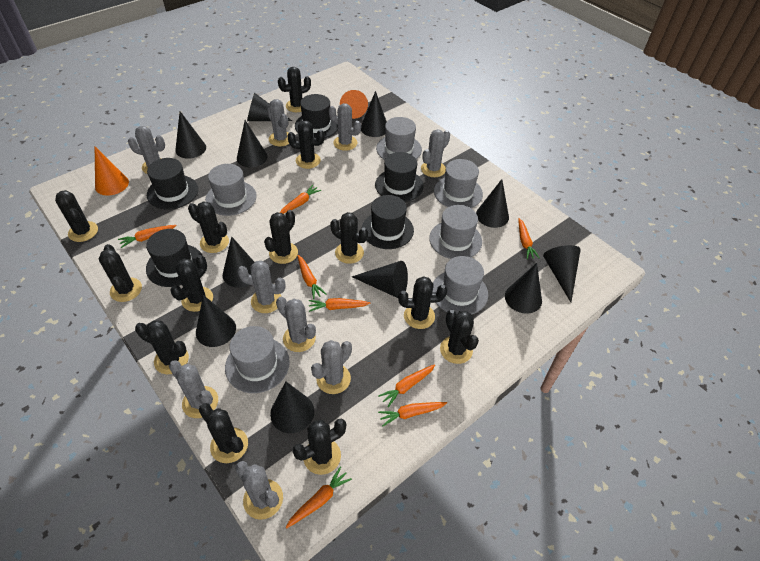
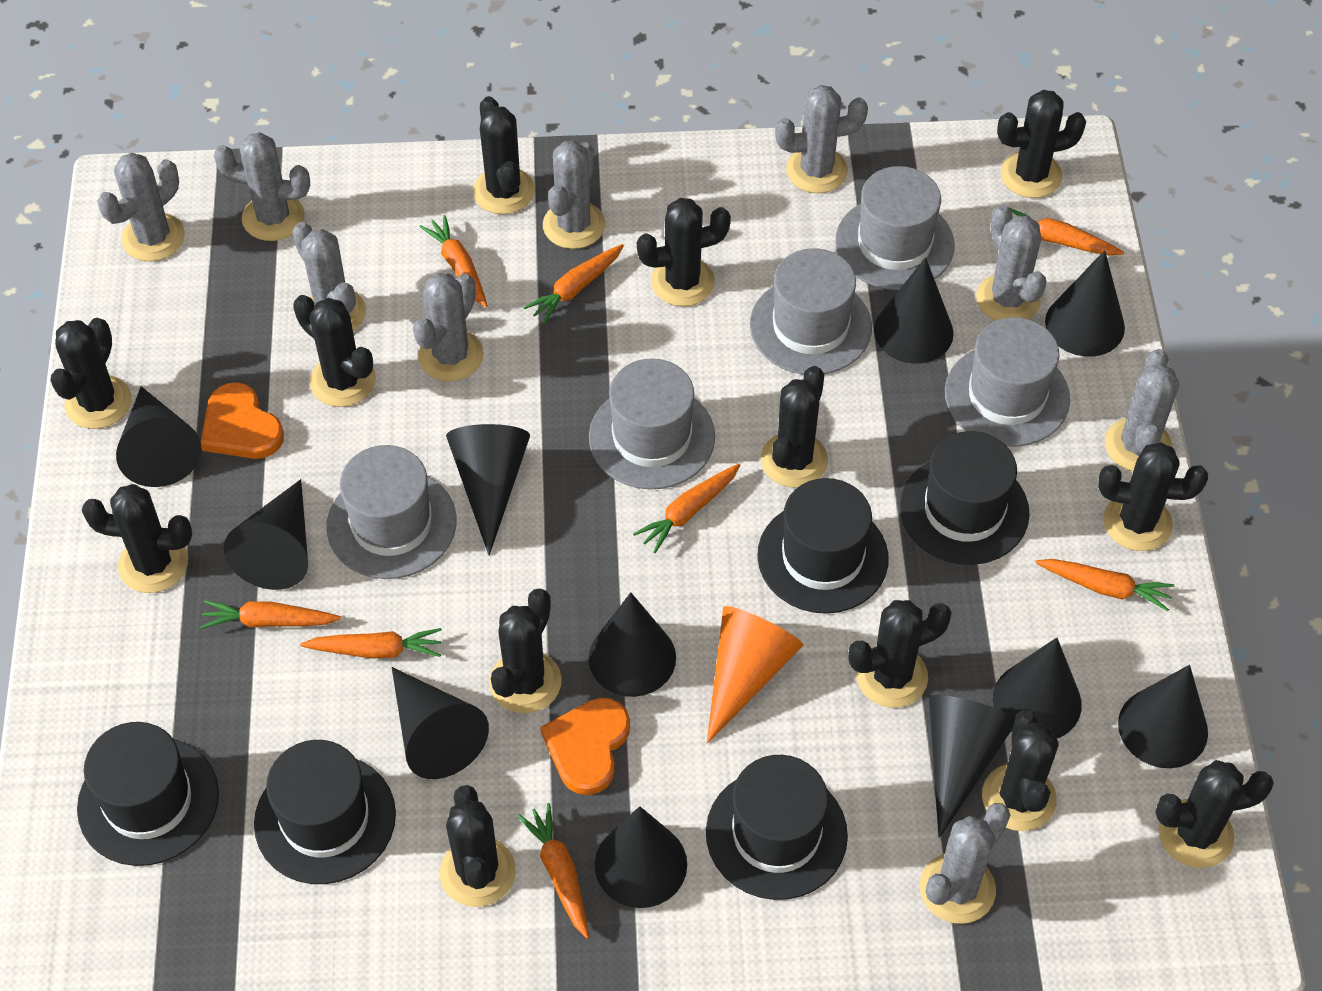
grey hat: 6 -> 5
orange cone: 2 -> 1
orange heart: 0 -> 2

